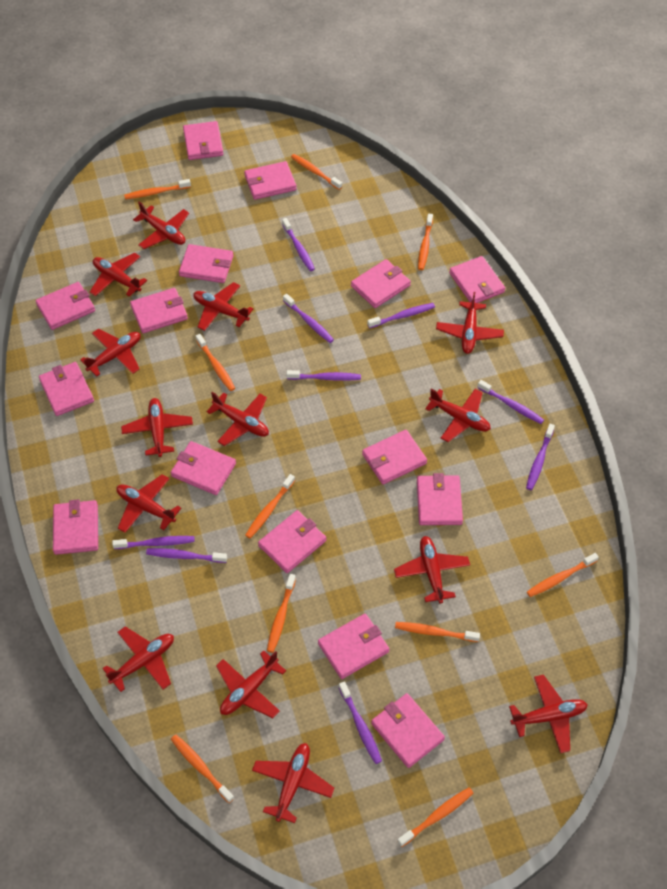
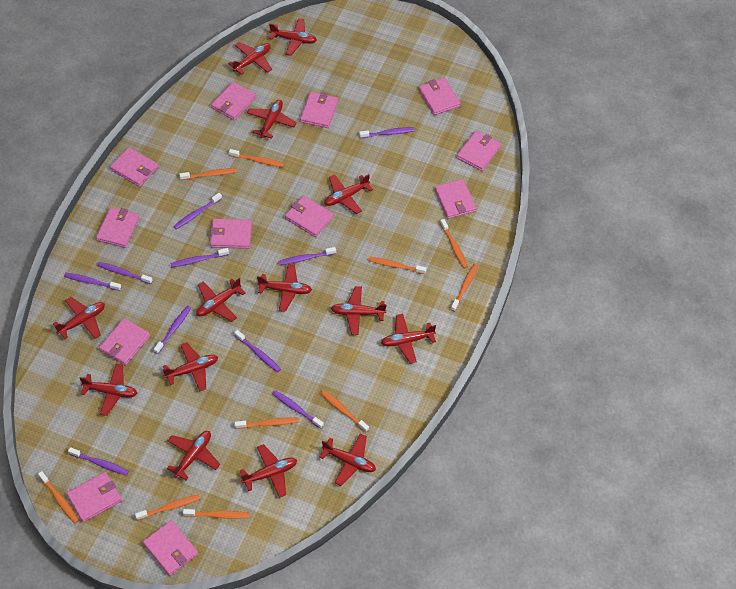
pink wallet: 15 -> 12
purple toothbrush: 9 -> 10

